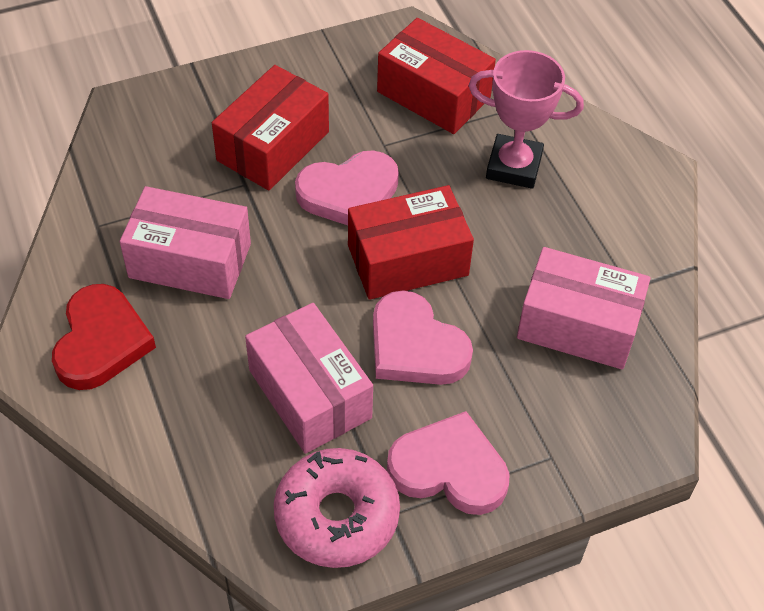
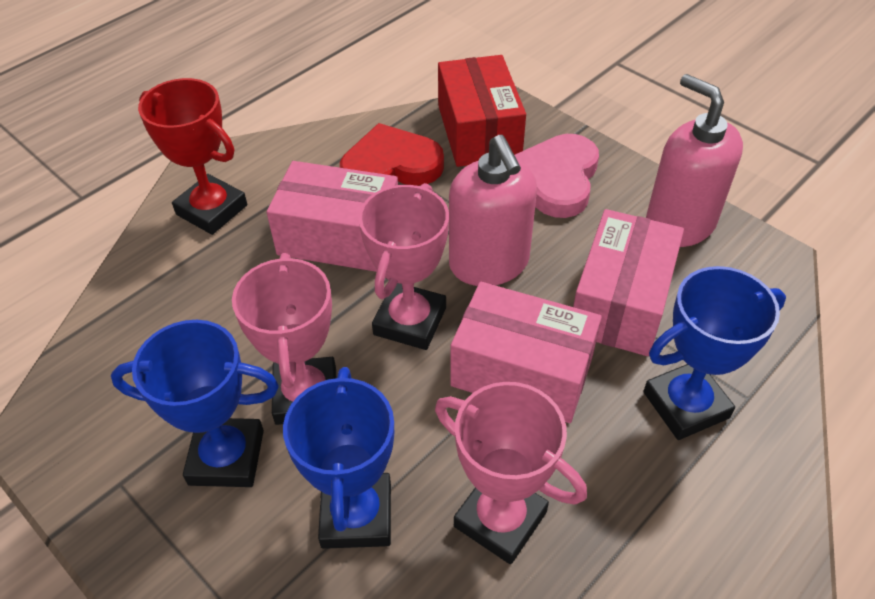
blue trophy: 0 -> 3
pink donut: 1 -> 0
pink heart: 3 -> 1
pink soap dispenser: 0 -> 2
pink trophy: 1 -> 3
red box: 3 -> 1
red trophy: 0 -> 1

